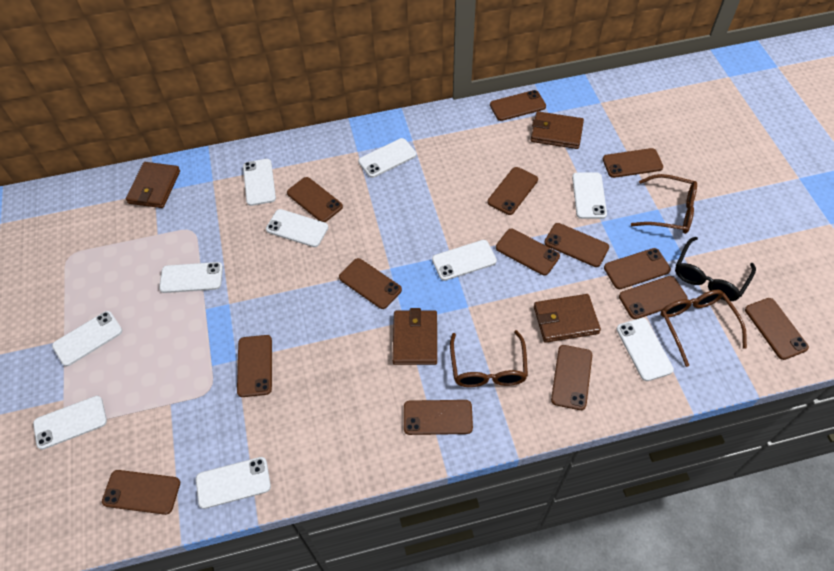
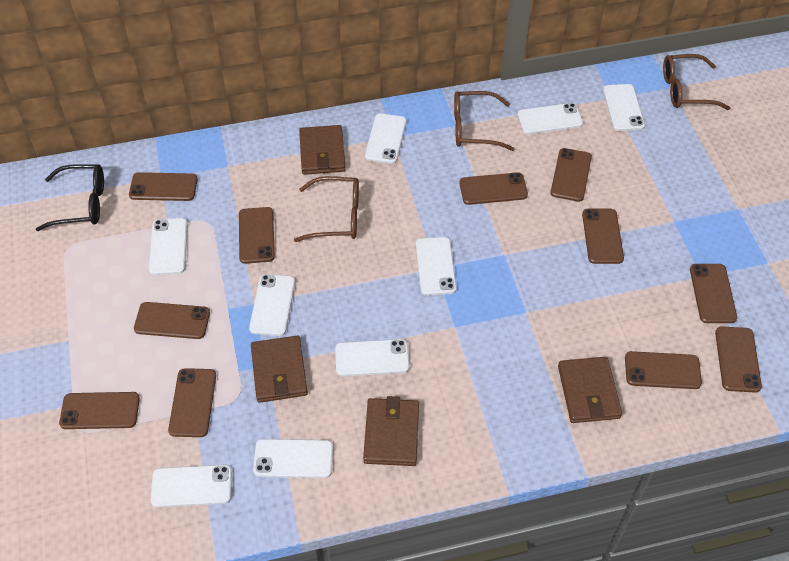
brown phone: 14 -> 11
white phone: 10 -> 9

